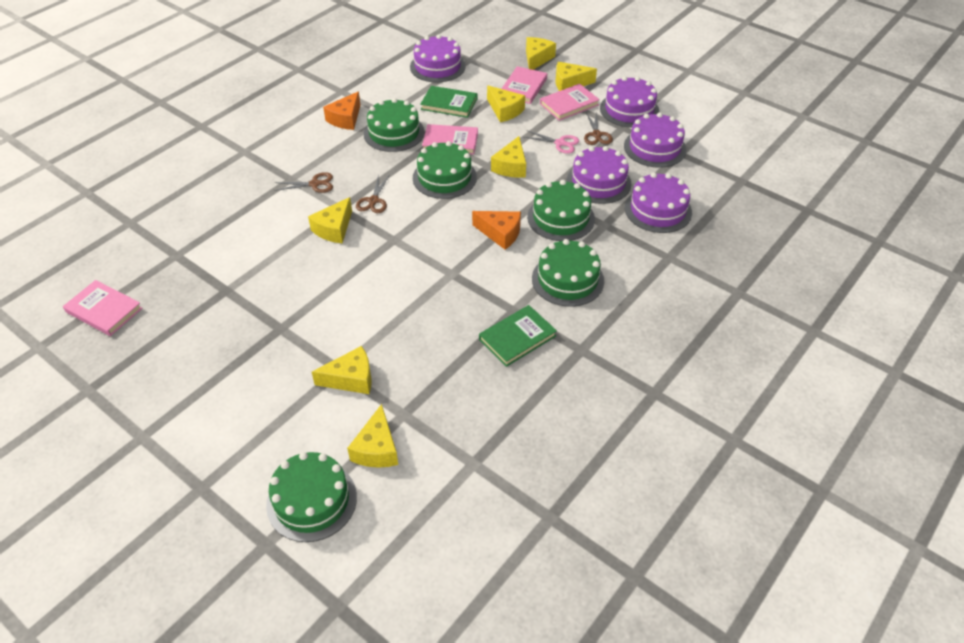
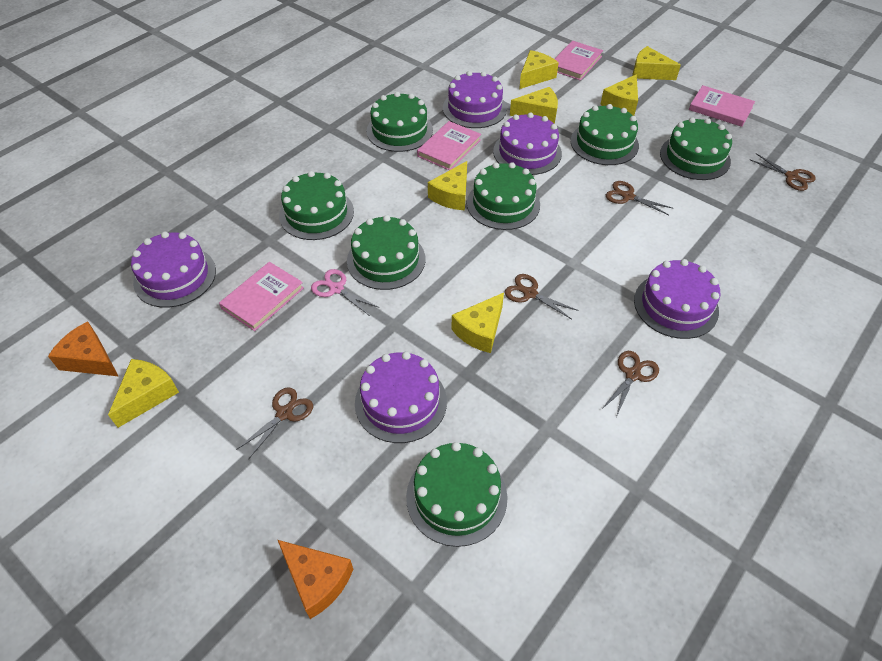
brown scissors: 3 -> 5
green book: 2 -> 0
green cake: 5 -> 7

